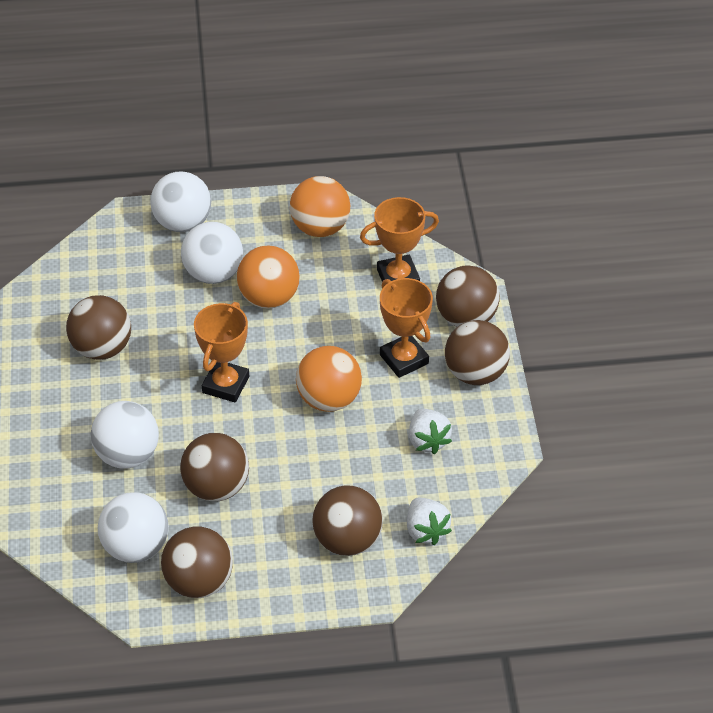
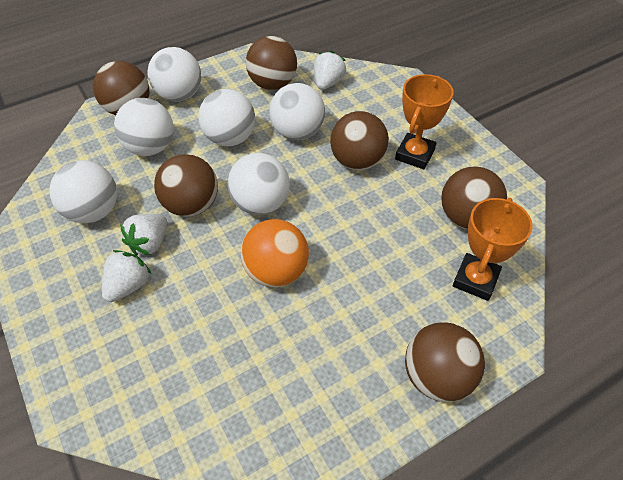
orange ball: 3 -> 1
orange trophy: 3 -> 2
white ball: 4 -> 6
white strawberry: 2 -> 3

